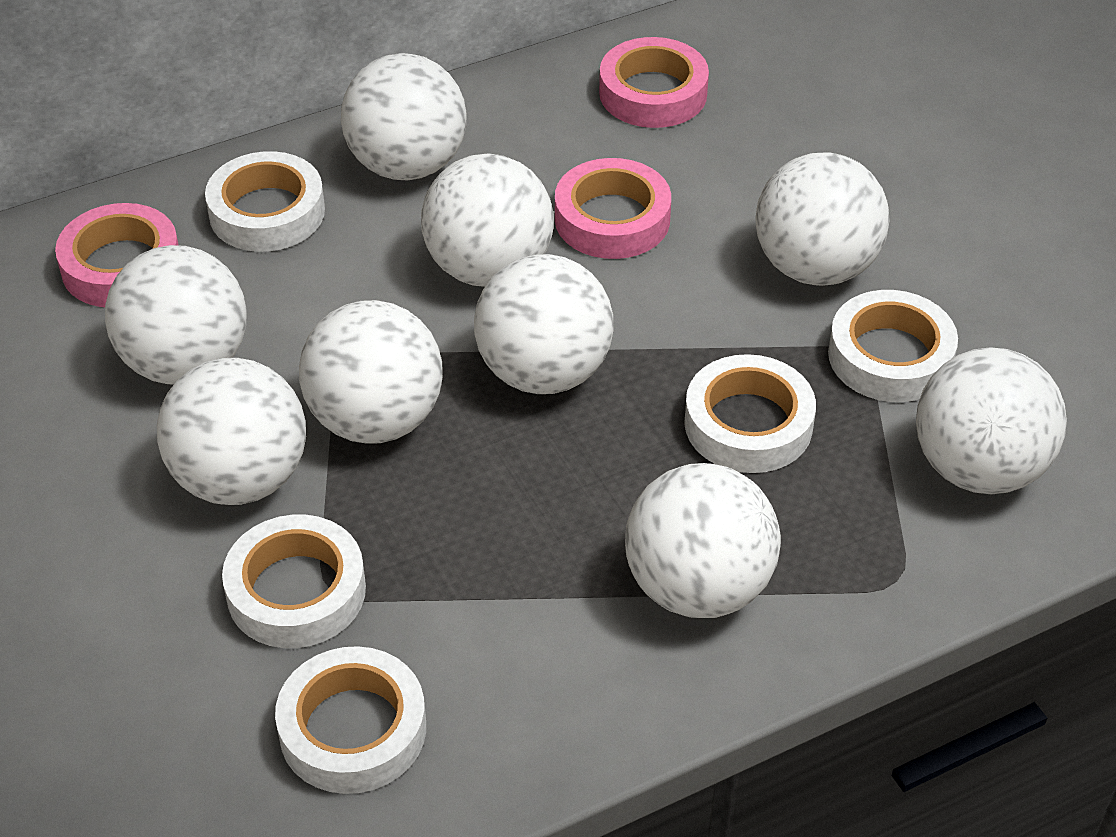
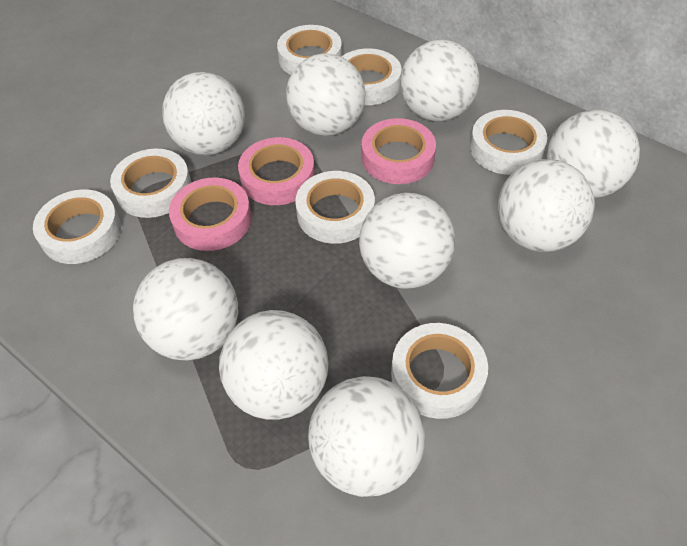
white tape: 5 -> 7

